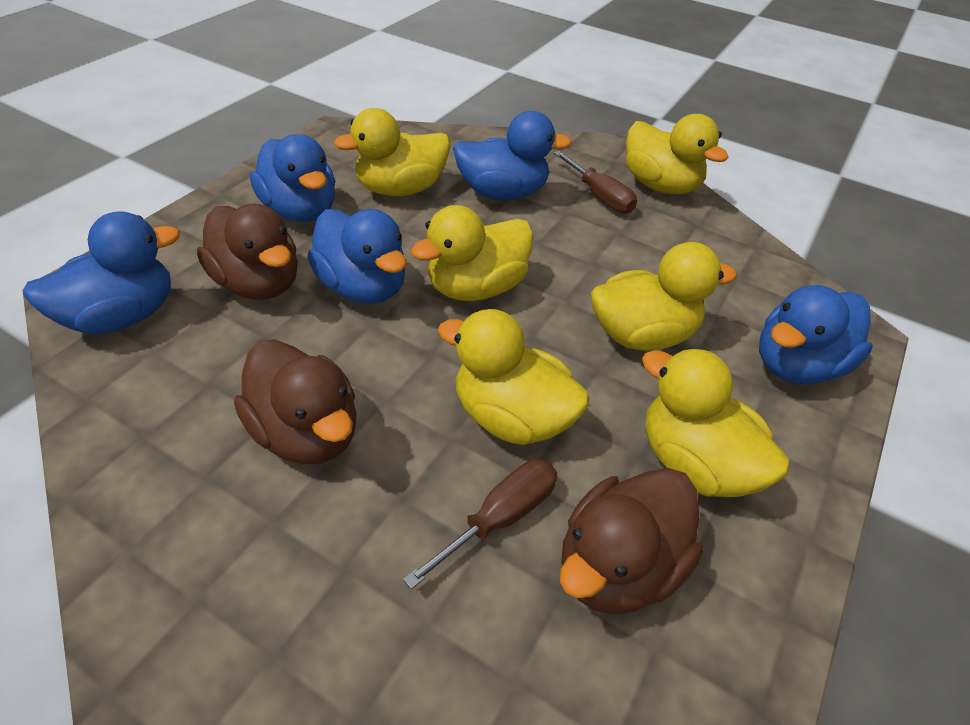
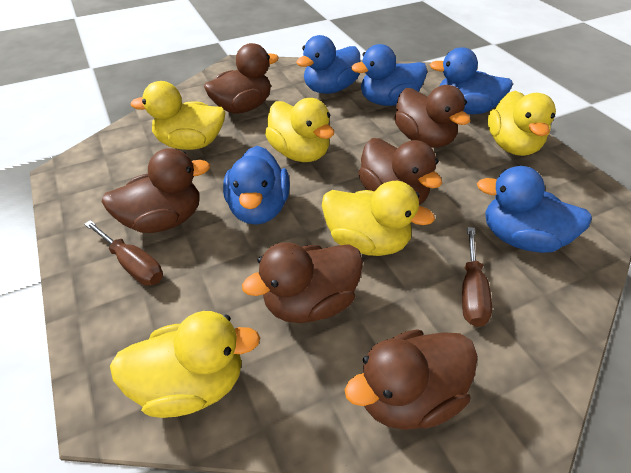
brown duck: 3 -> 6
yellow duck: 6 -> 5

